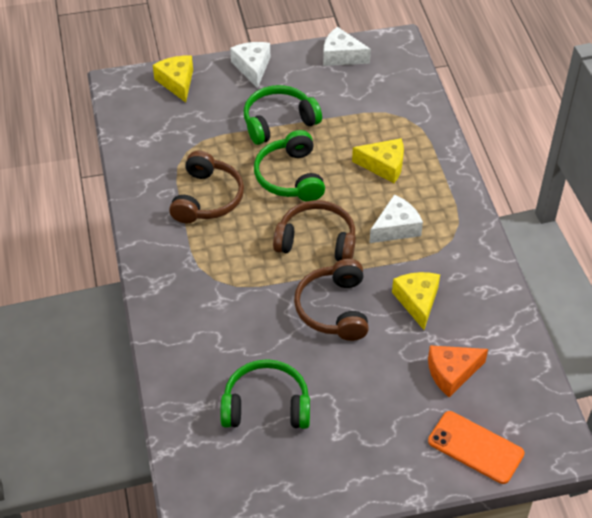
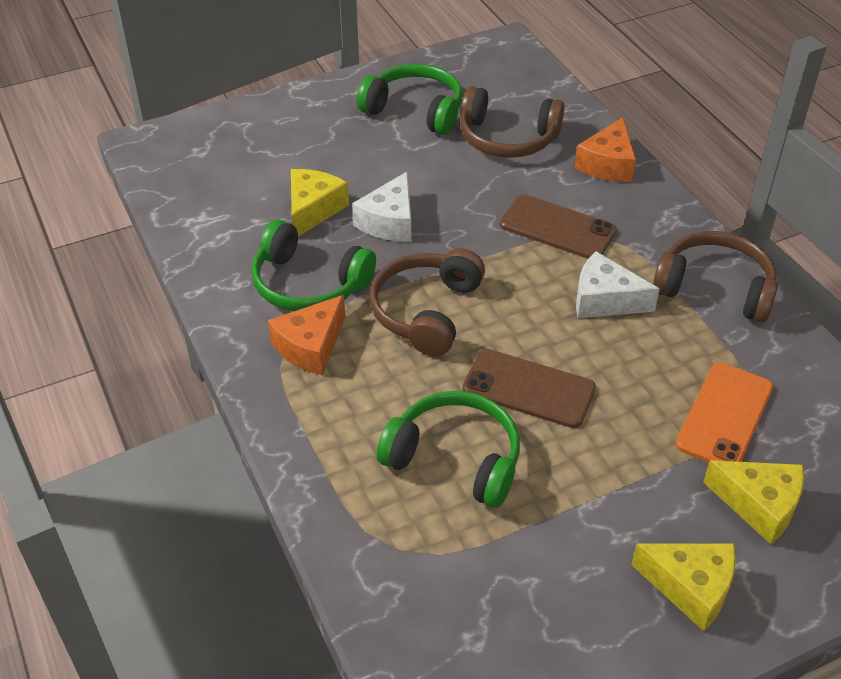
brown phone: 0 -> 2
orange cheese: 1 -> 2
white cheese: 3 -> 2

